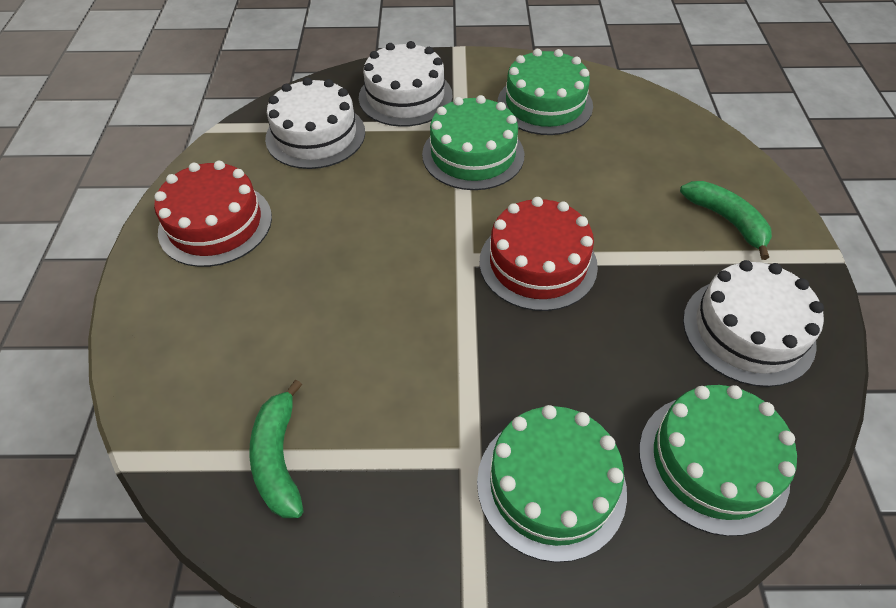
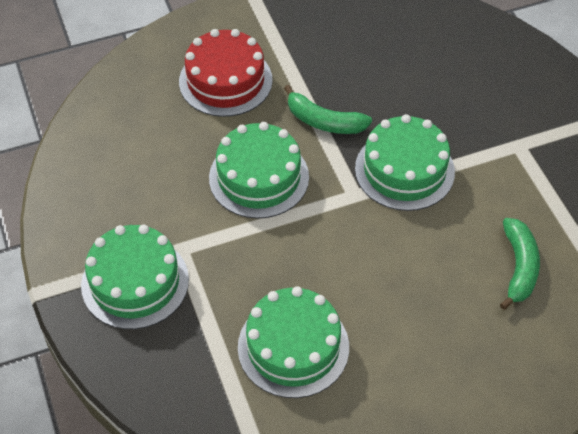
red cake: 2 -> 1
white cake: 3 -> 0

